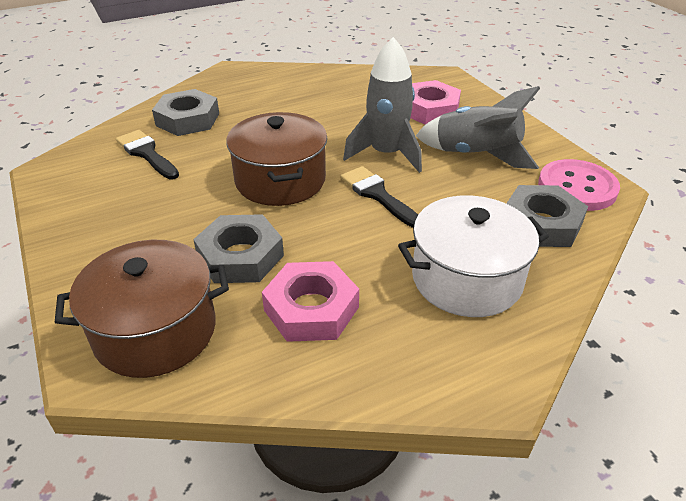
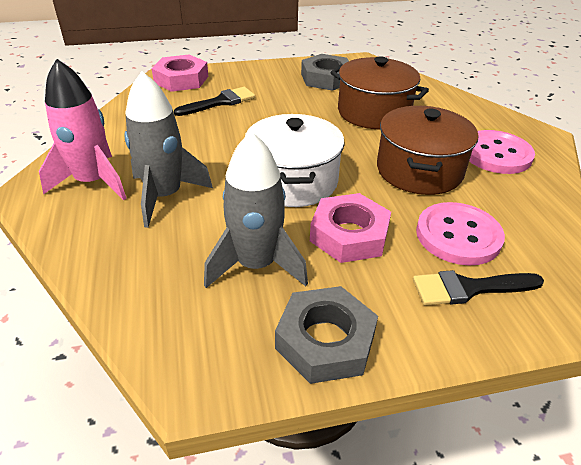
grey nut: 3 -> 2
pink button: 1 -> 2
pink rocket: 0 -> 1

